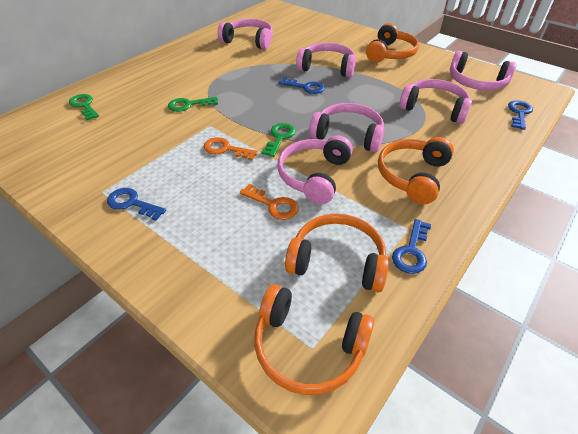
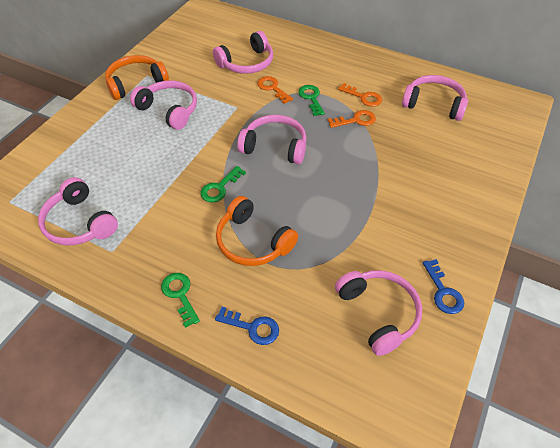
blue key: 4 -> 2
orange headphones: 4 -> 2
orange key: 2 -> 3

